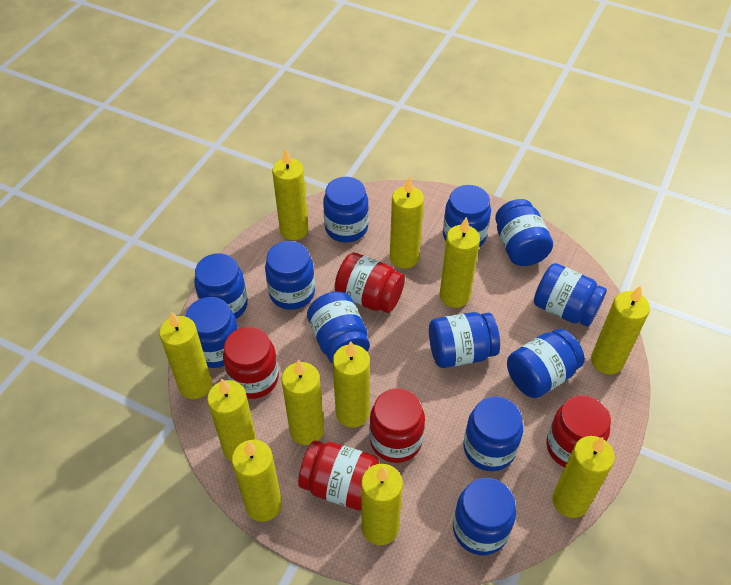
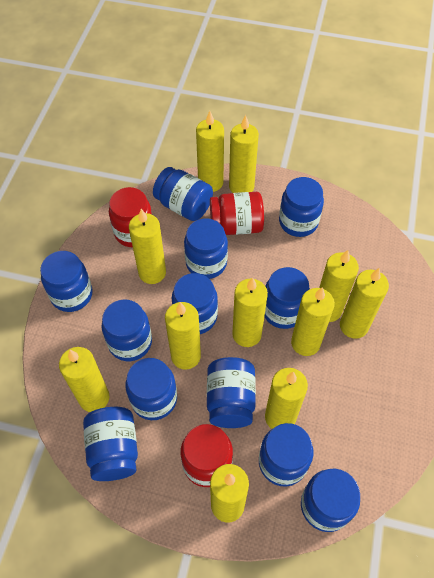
red jar: 5 -> 3

